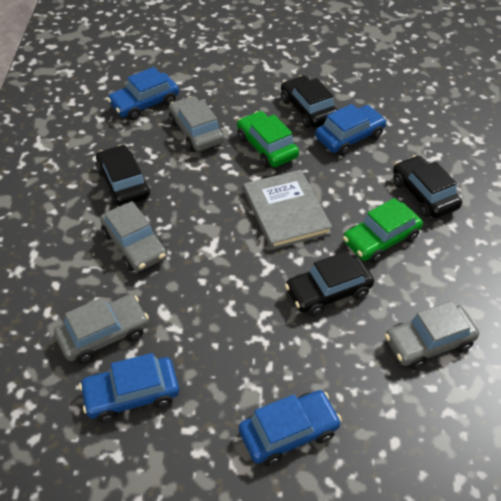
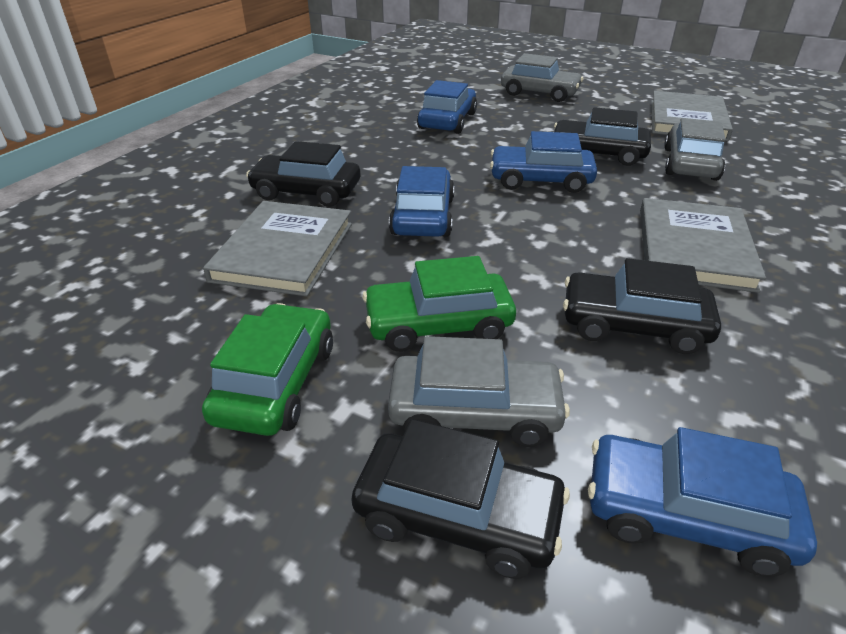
grey book: 1 -> 3
grey car: 4 -> 3

